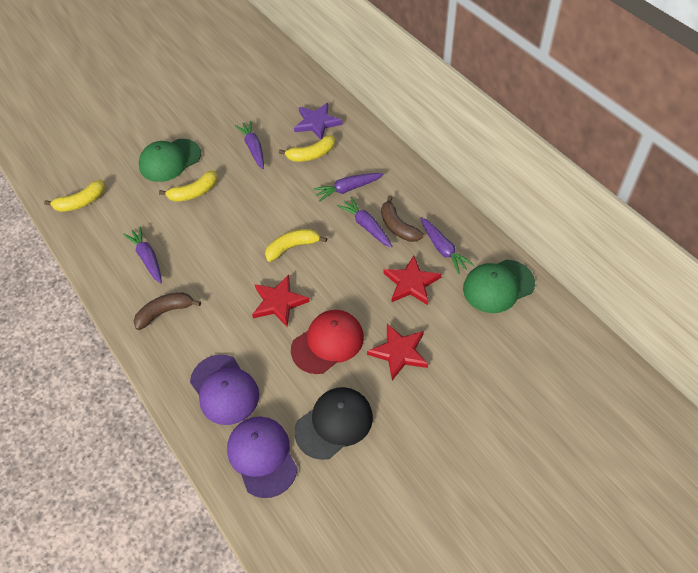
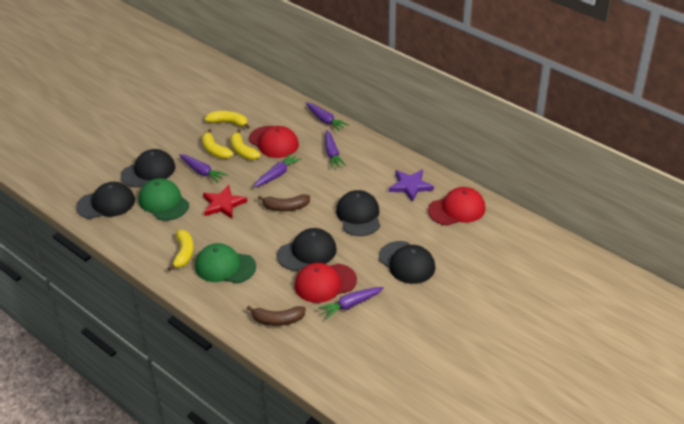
black cap: 1 -> 5
purple cap: 2 -> 0
red cap: 1 -> 3
red star: 3 -> 1

